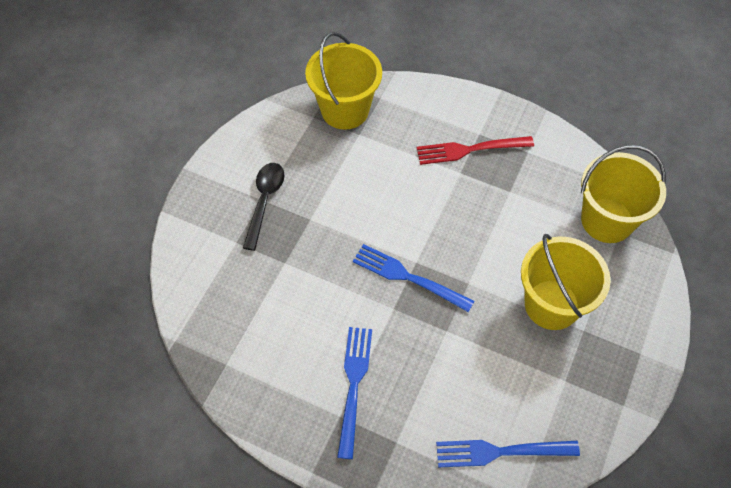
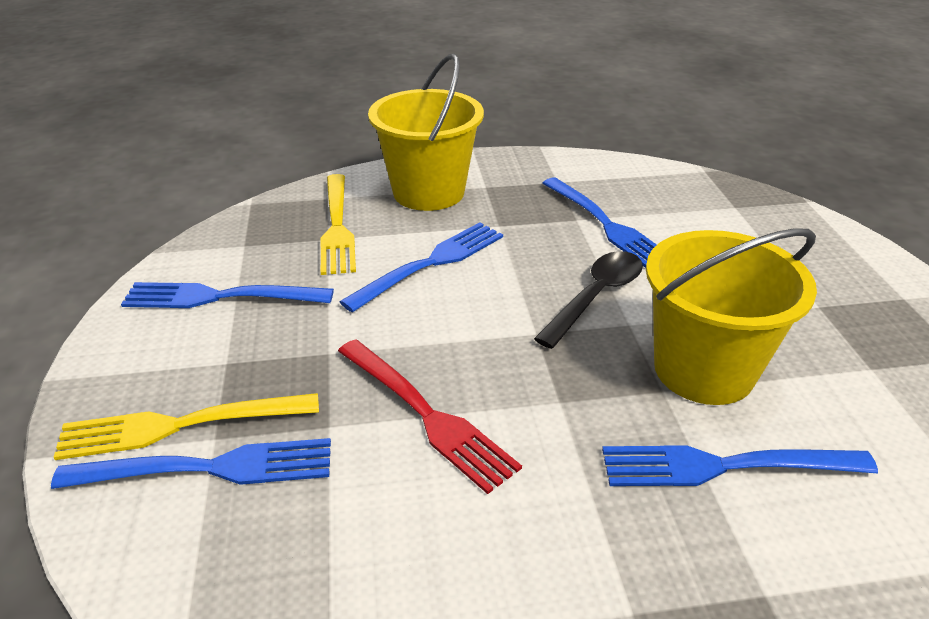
blue fork: 3 -> 5
yellow bucket: 3 -> 2
yellow fork: 0 -> 2

